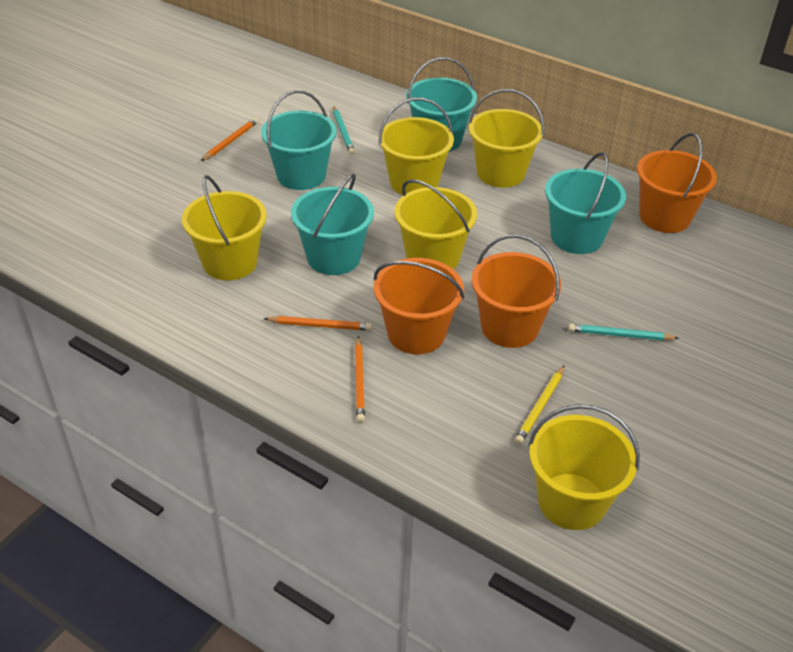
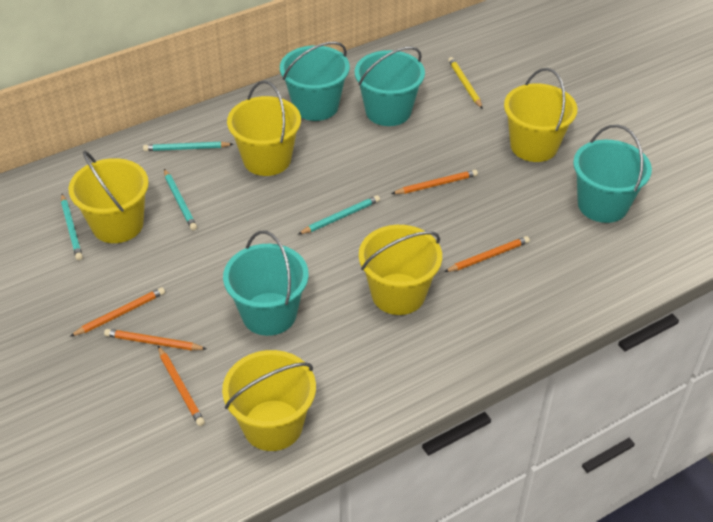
orange bucket: 3 -> 0
orange pencil: 3 -> 5
turquoise pencil: 2 -> 4

